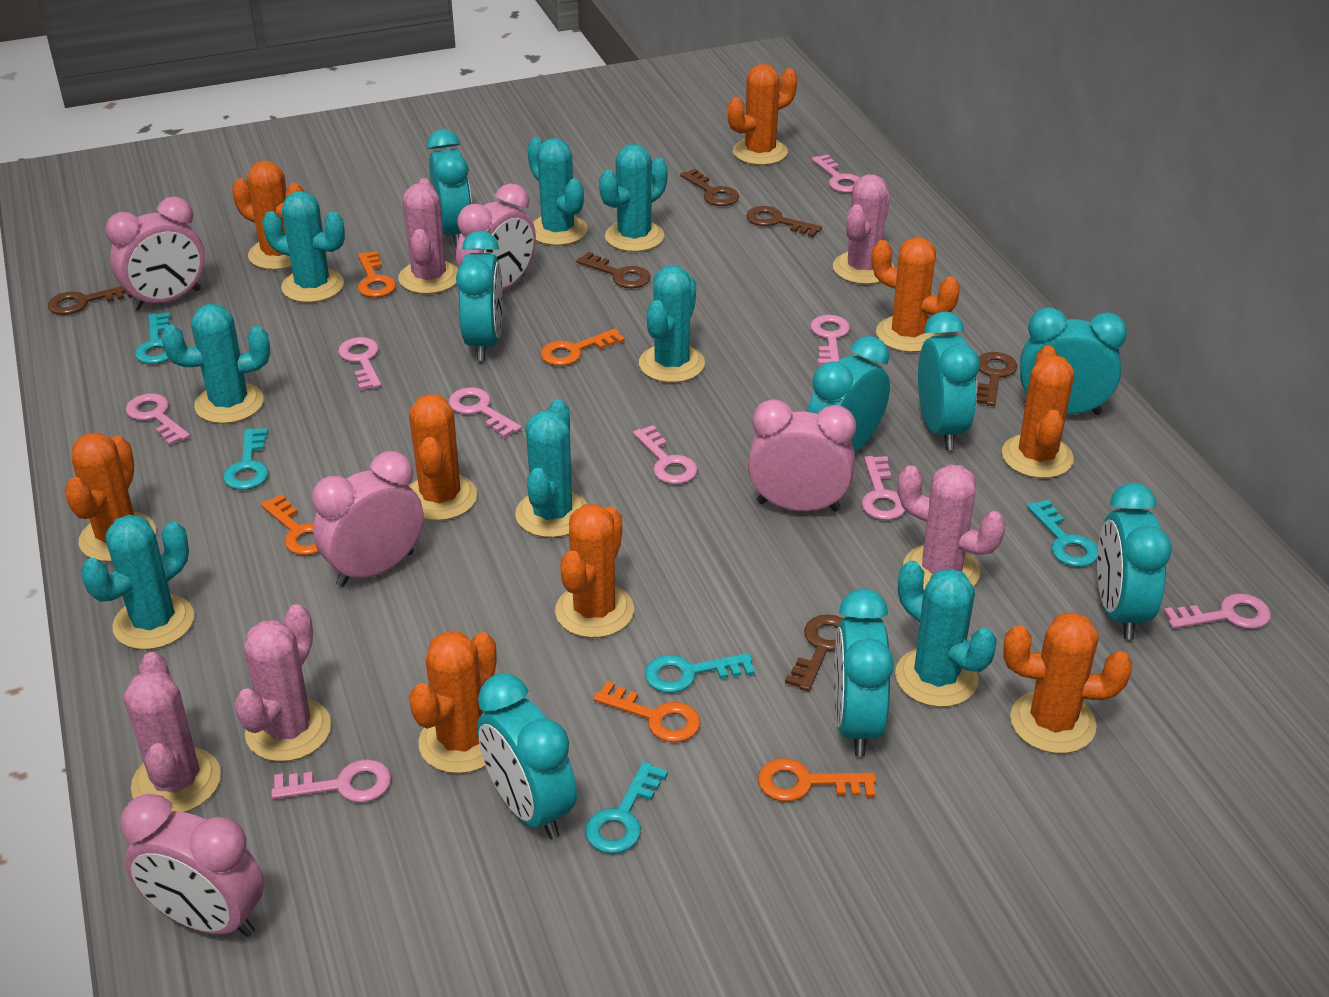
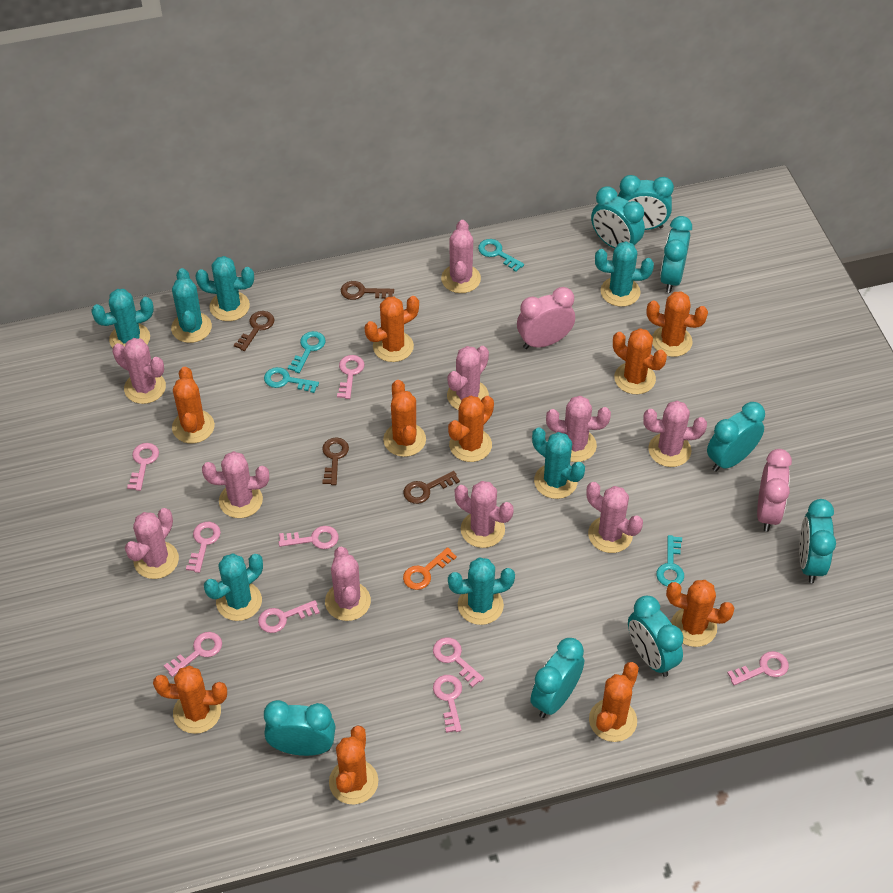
brown key: 6 -> 4
orange cactus: 9 -> 10
orange key: 5 -> 1
pink cactus: 5 -> 10
pink clock: 5 -> 2
turquoise cactus: 8 -> 7
turquoise key: 5 -> 4

